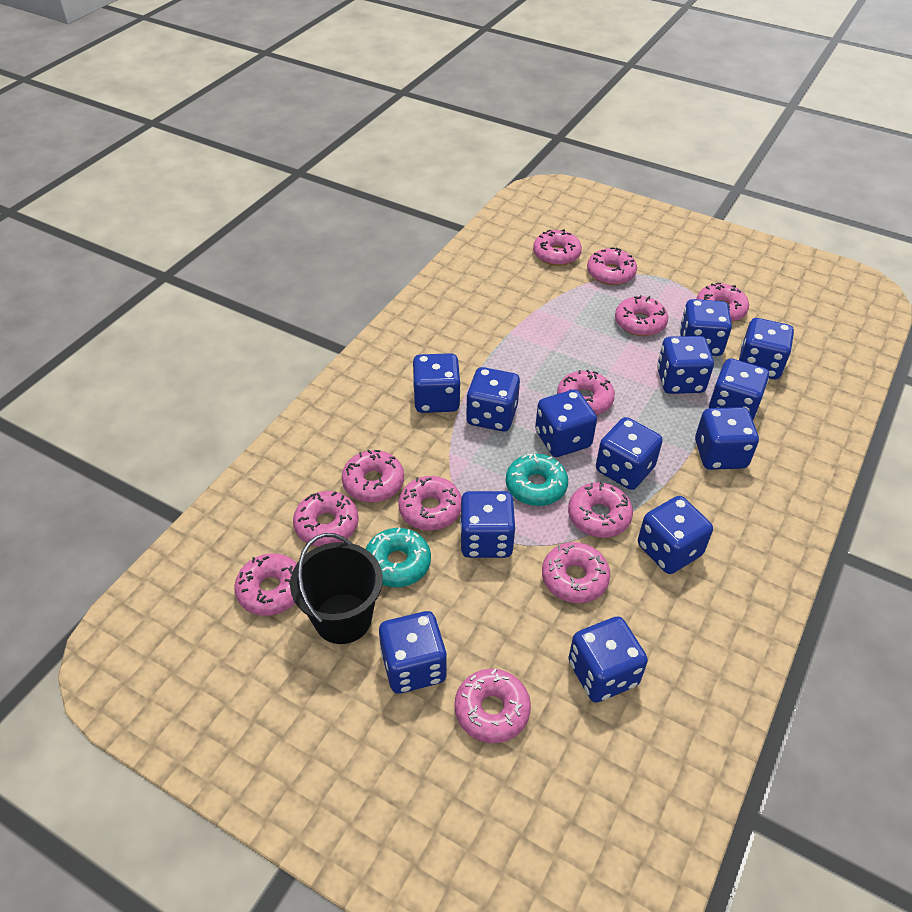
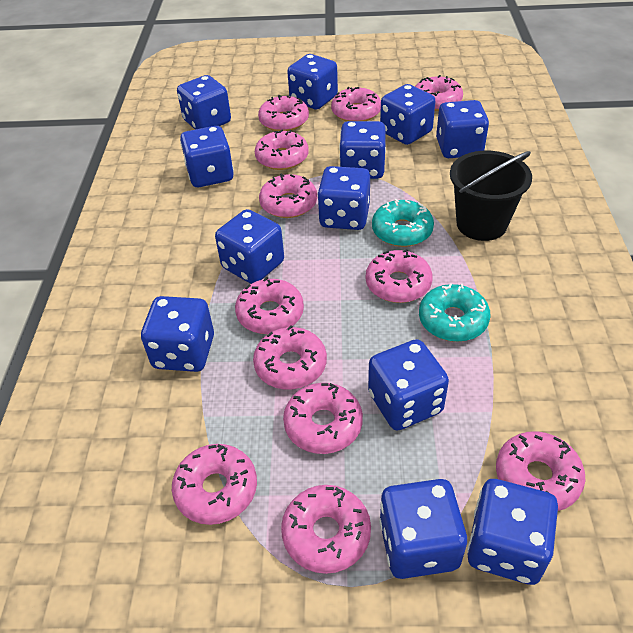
blue dice: 13 -> 12

